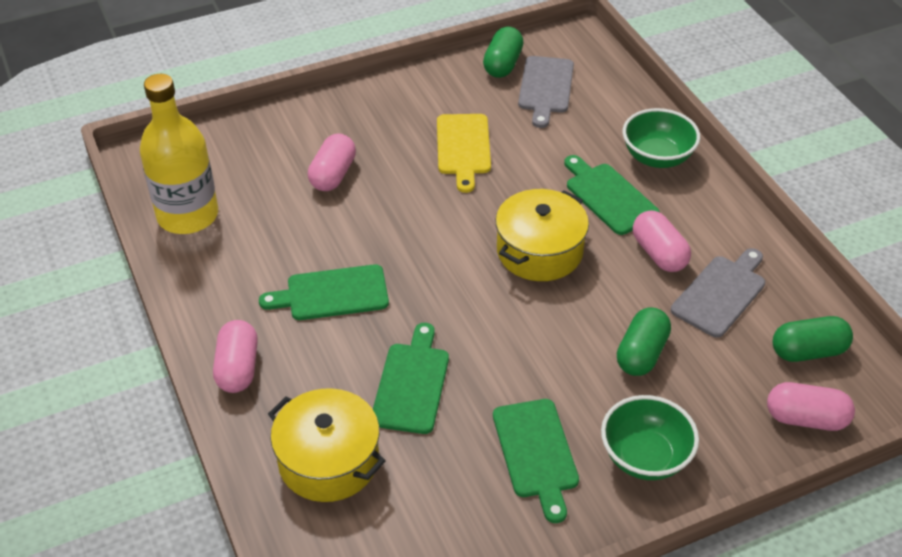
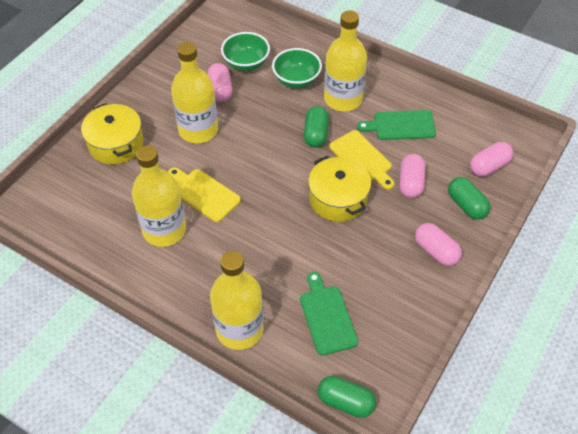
green cutting board: 4 -> 2
grey cutting board: 2 -> 0
yellow bottle: 1 -> 4
yellow cutting board: 1 -> 2

